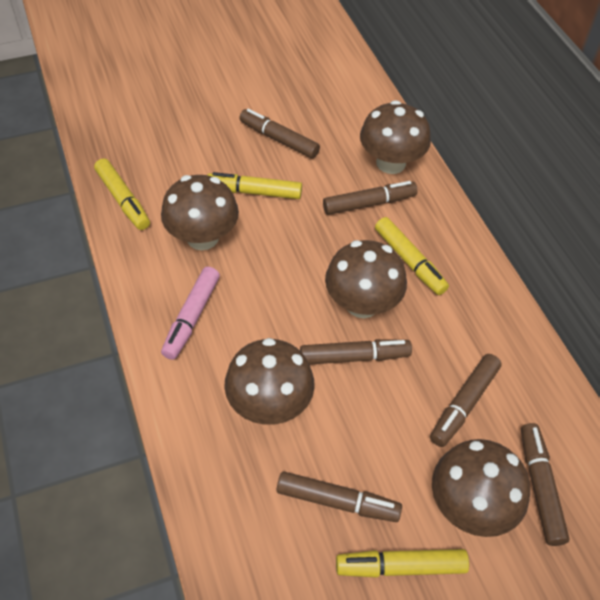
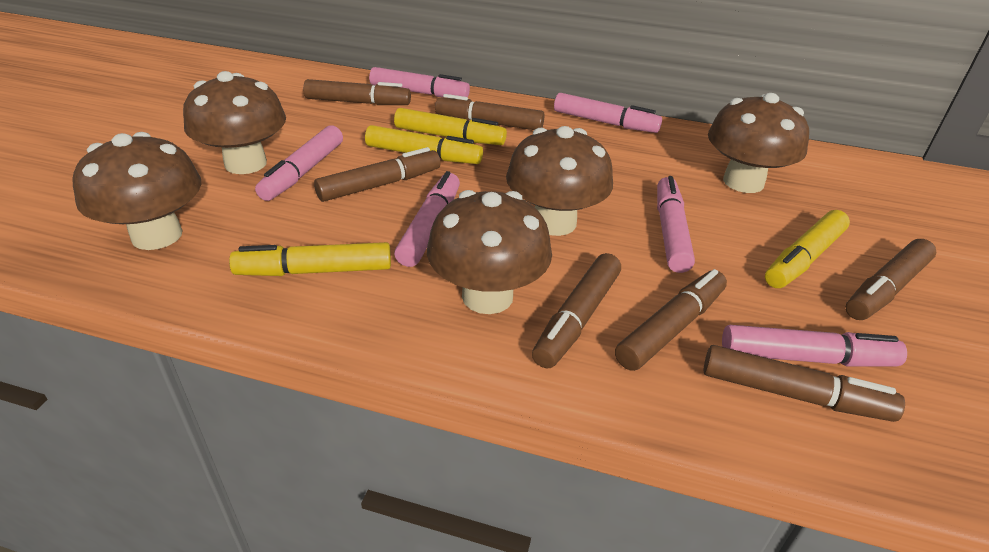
brown marker: 6 -> 7
pink marker: 1 -> 6

